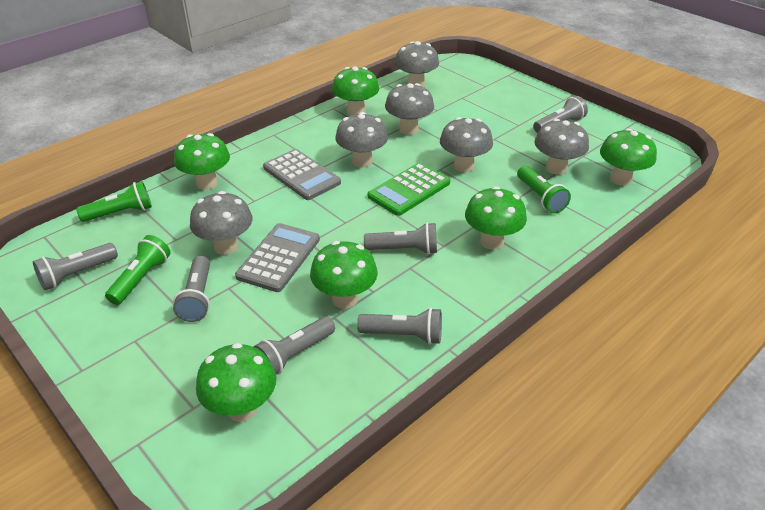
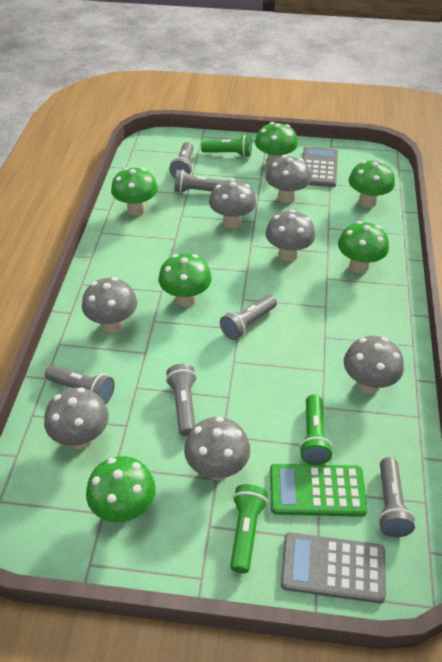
grey mushroom: 6 -> 7

